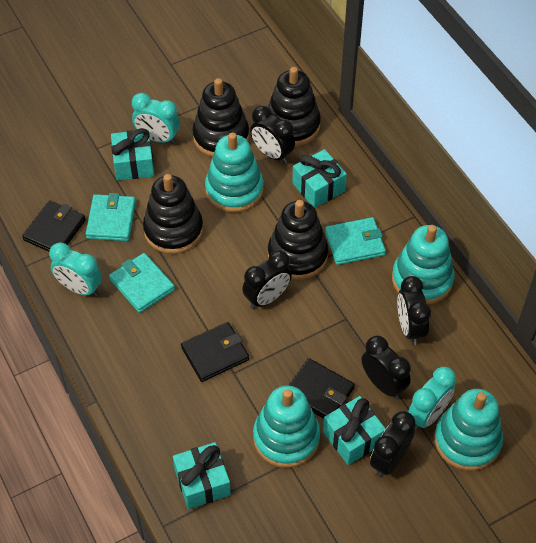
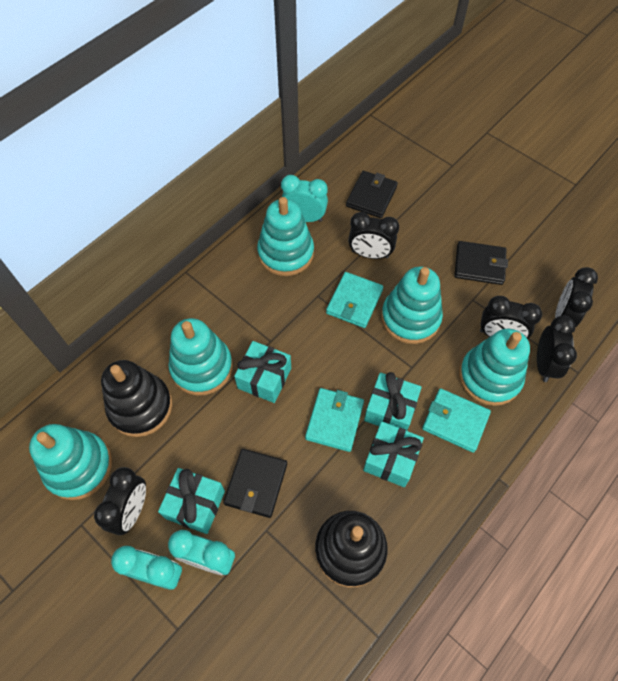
black stacking toy: 4 -> 2
turquoise stacking toy: 4 -> 5

